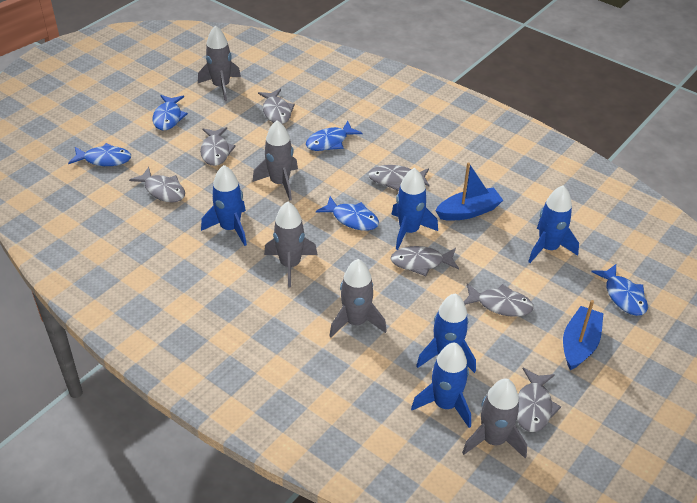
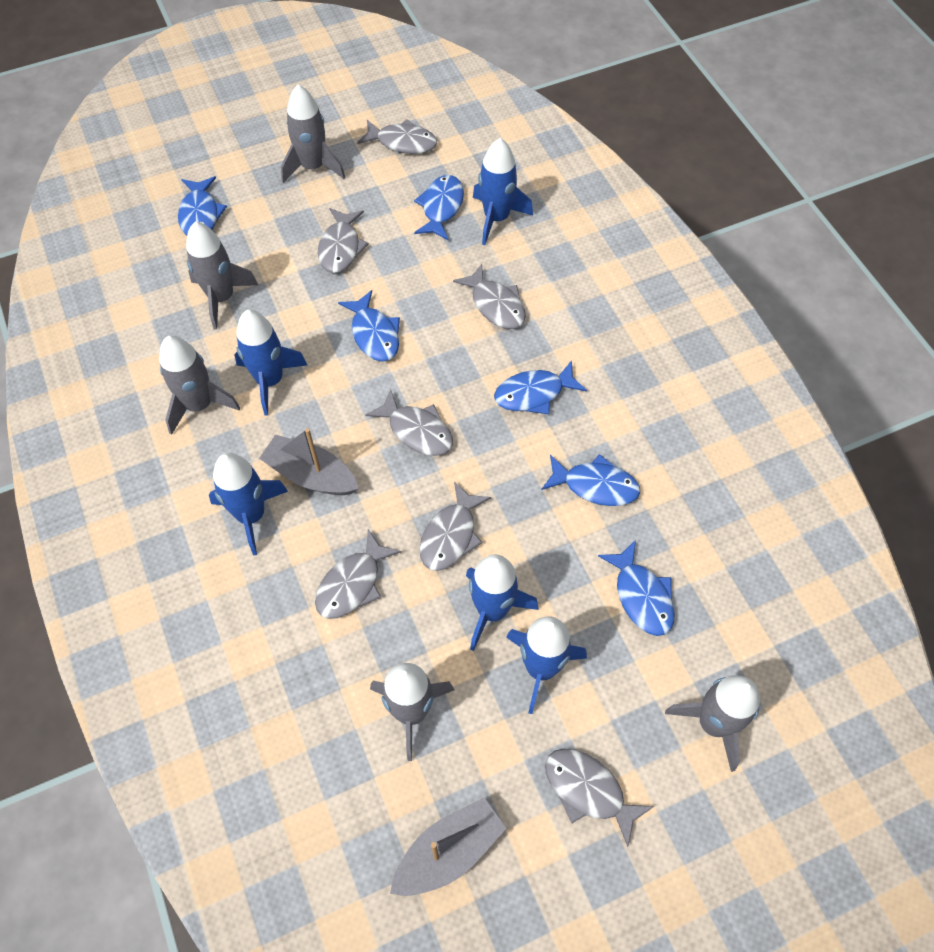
blue boat: 2 -> 0
blue fish: 5 -> 6
grey boat: 0 -> 2

